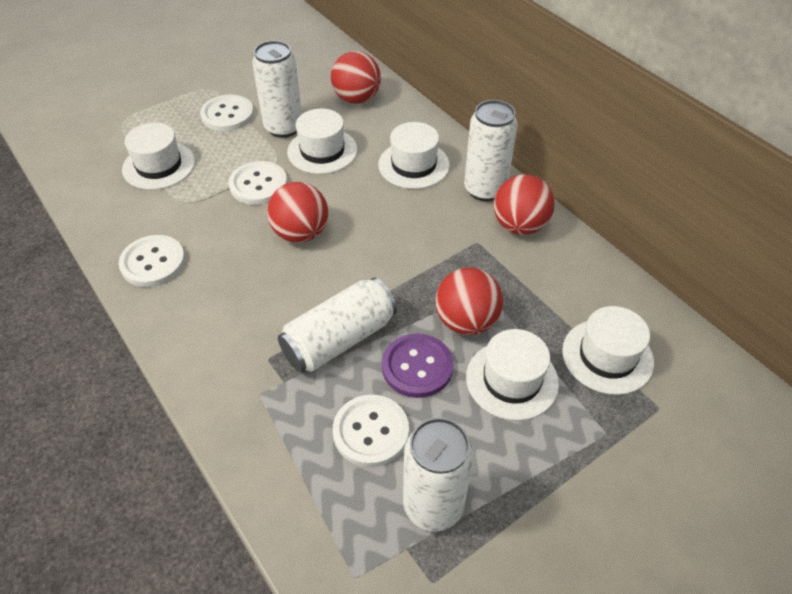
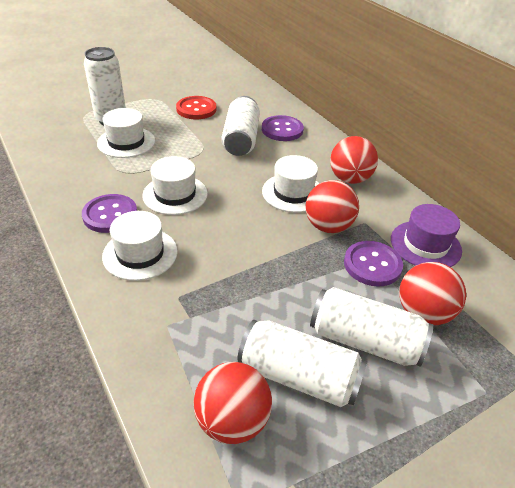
purple button: 1 -> 3
purple hat: 0 -> 1
red button: 0 -> 1
white button: 4 -> 0
white hat: 5 -> 4

